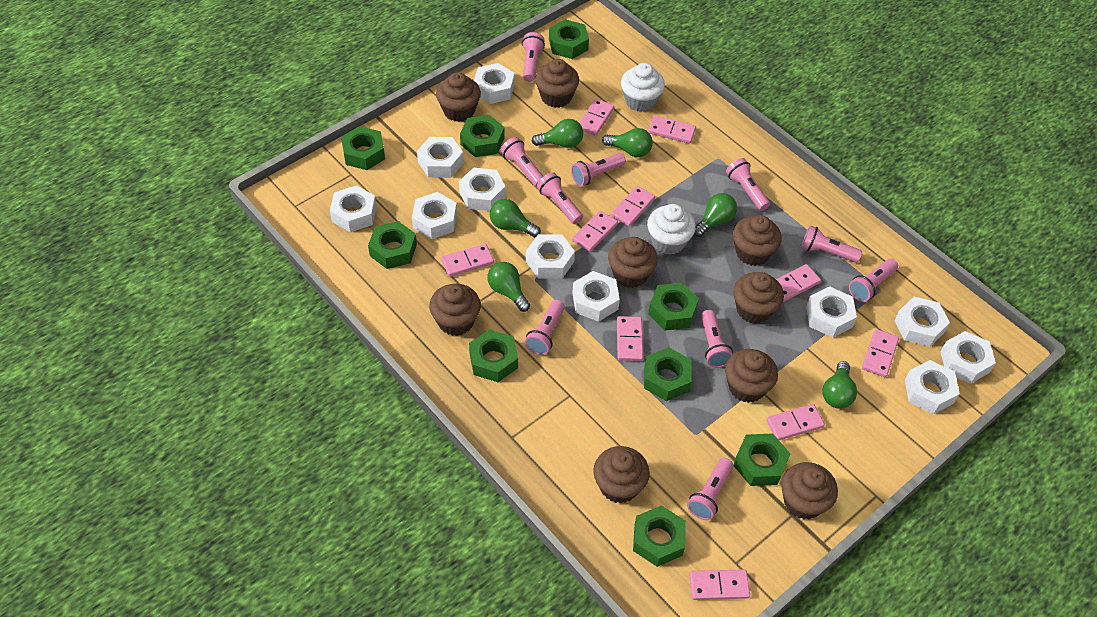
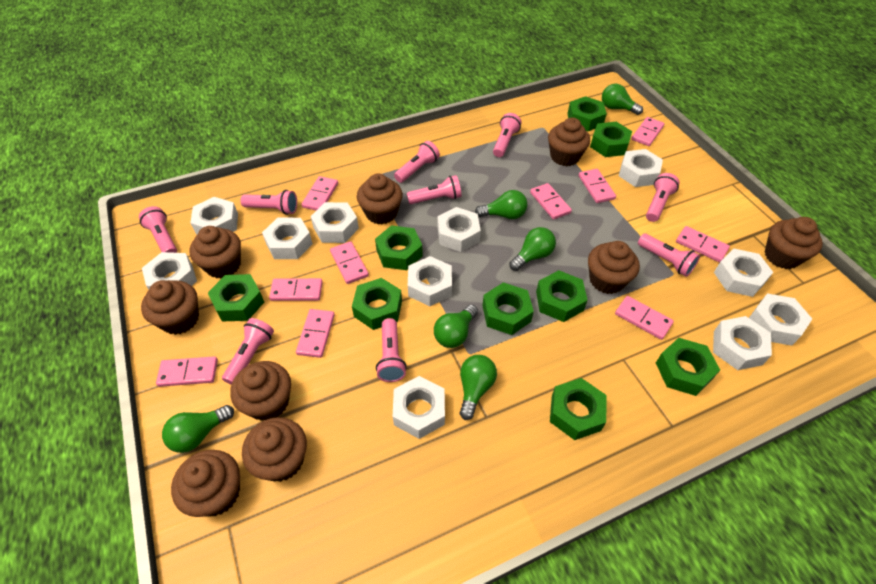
pink flashlight: 10 -> 9
white cupcake: 2 -> 0

